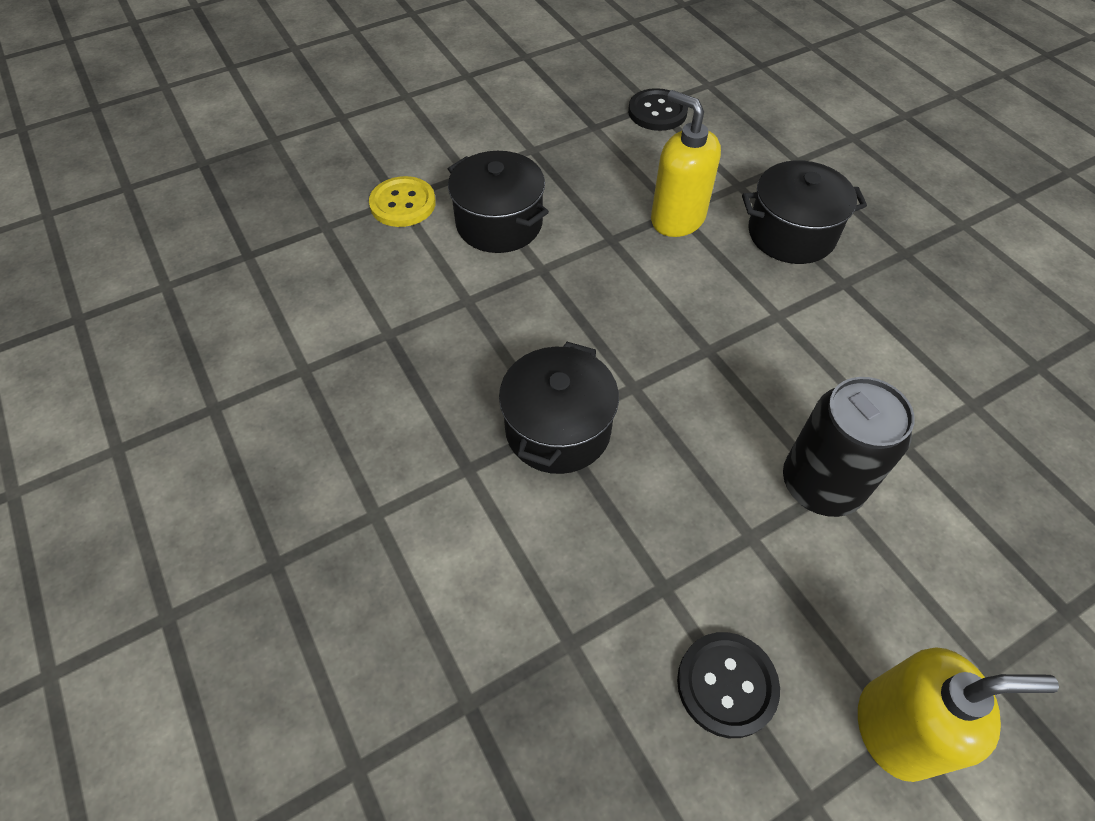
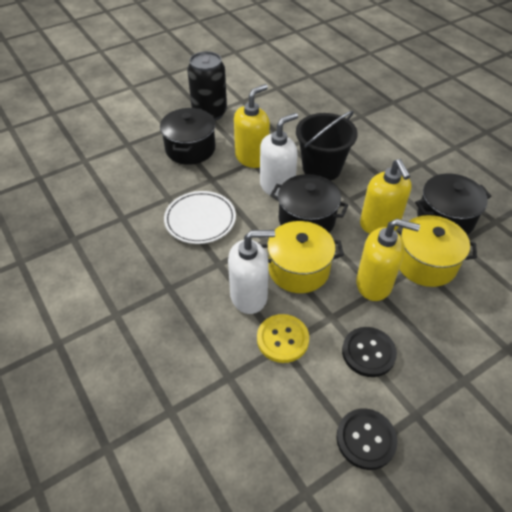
black bucket: 0 -> 1
white plate: 0 -> 1
white soap dispenser: 0 -> 2
yellow pot: 0 -> 2
yellow soap dispenser: 2 -> 3

